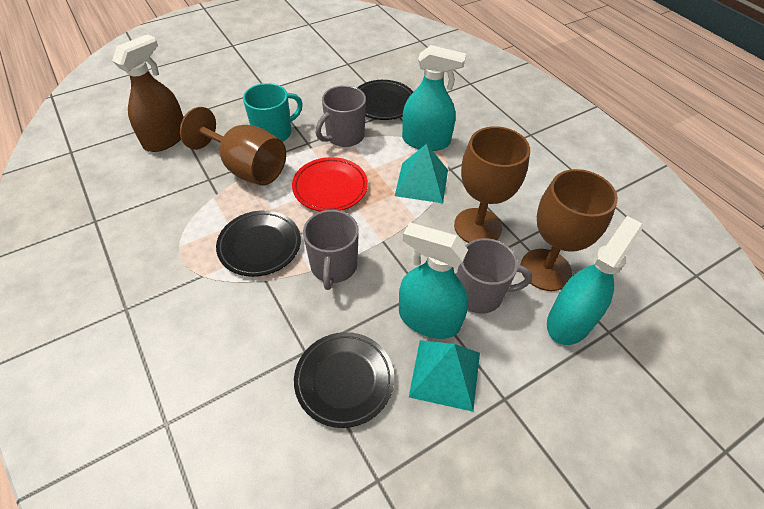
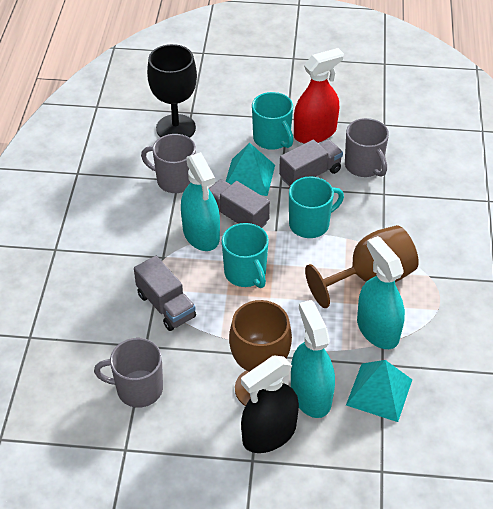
black goblet: 0 -> 1
black plate: 3 -> 0
black spray bottle: 0 -> 1
brown goblet: 3 -> 2
brown spray bottle: 1 -> 0
grey truck: 0 -> 3
red plate: 1 -> 0
red spray bottle: 0 -> 1
turquoise mug: 1 -> 3

